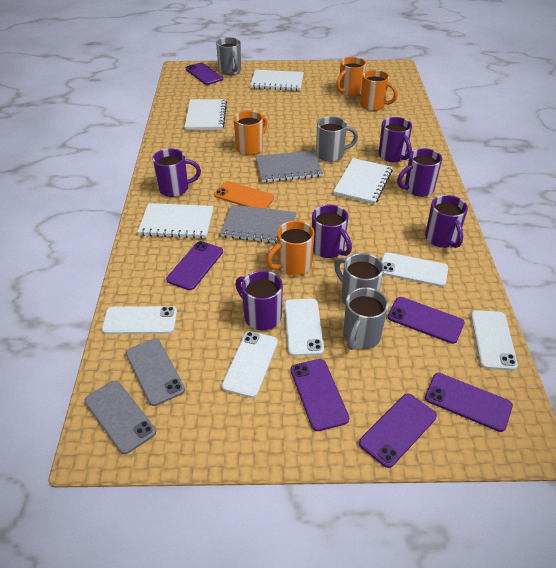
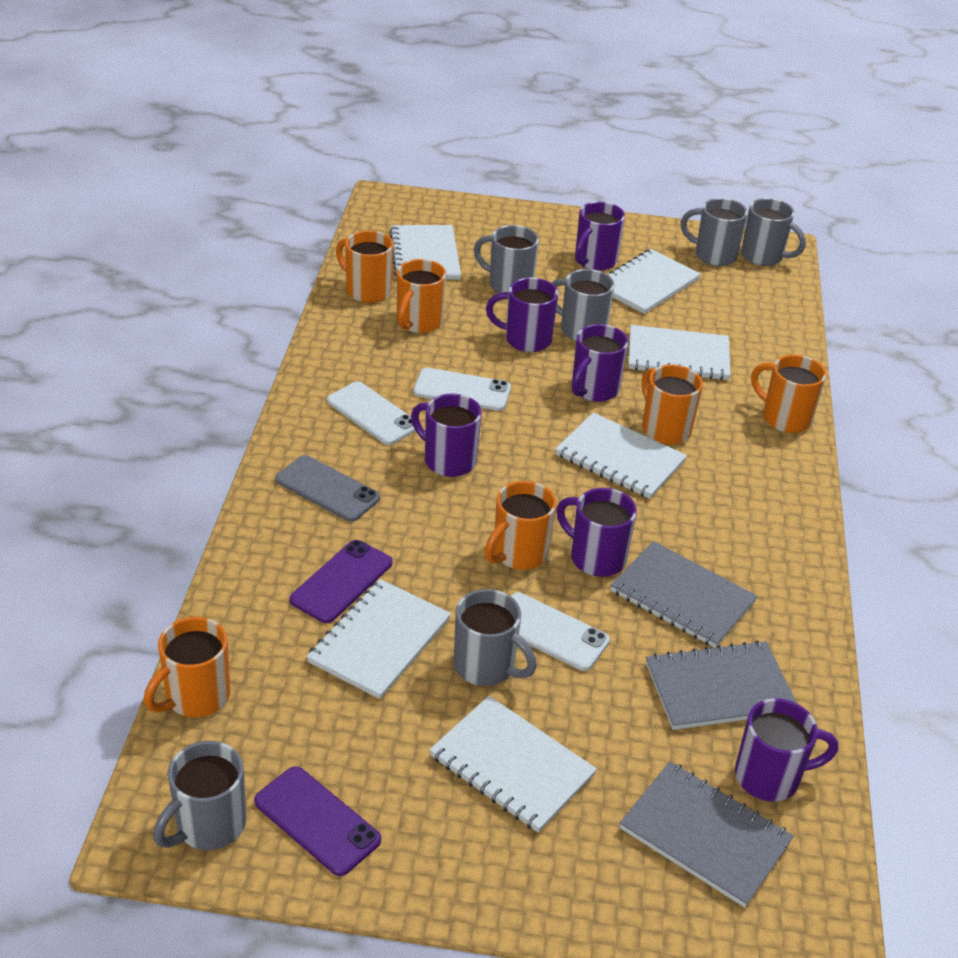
grey mug: 4 -> 6
grey notebook: 2 -> 3
grey phone: 2 -> 1
orange mug: 4 -> 6
orange phone: 1 -> 0
purple phone: 6 -> 2
white notebook: 4 -> 6
white phone: 5 -> 3

